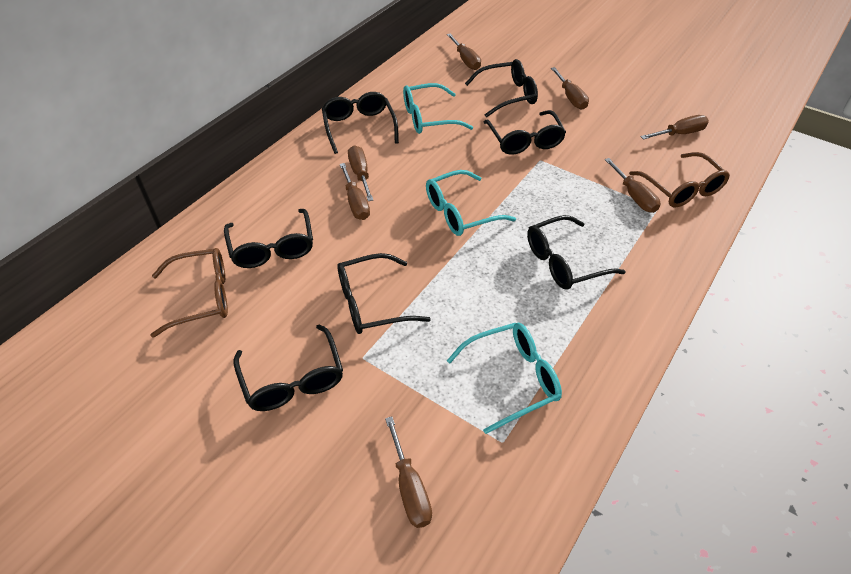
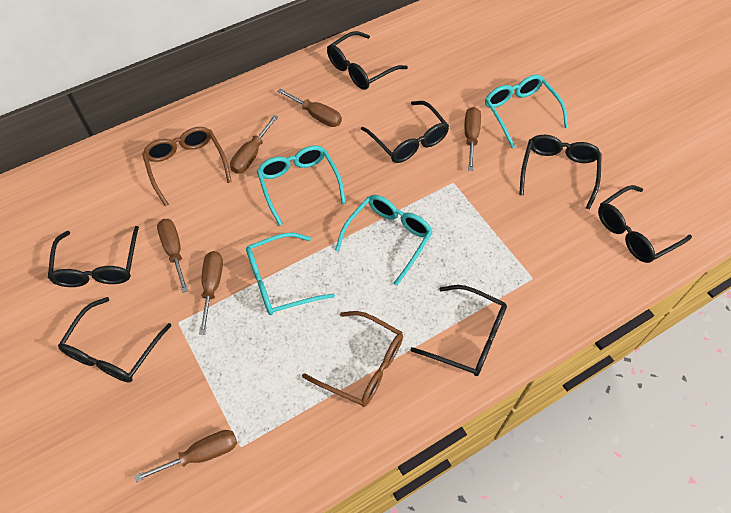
brown screwdriver: 7 -> 6
turquoise glasses: 3 -> 4

